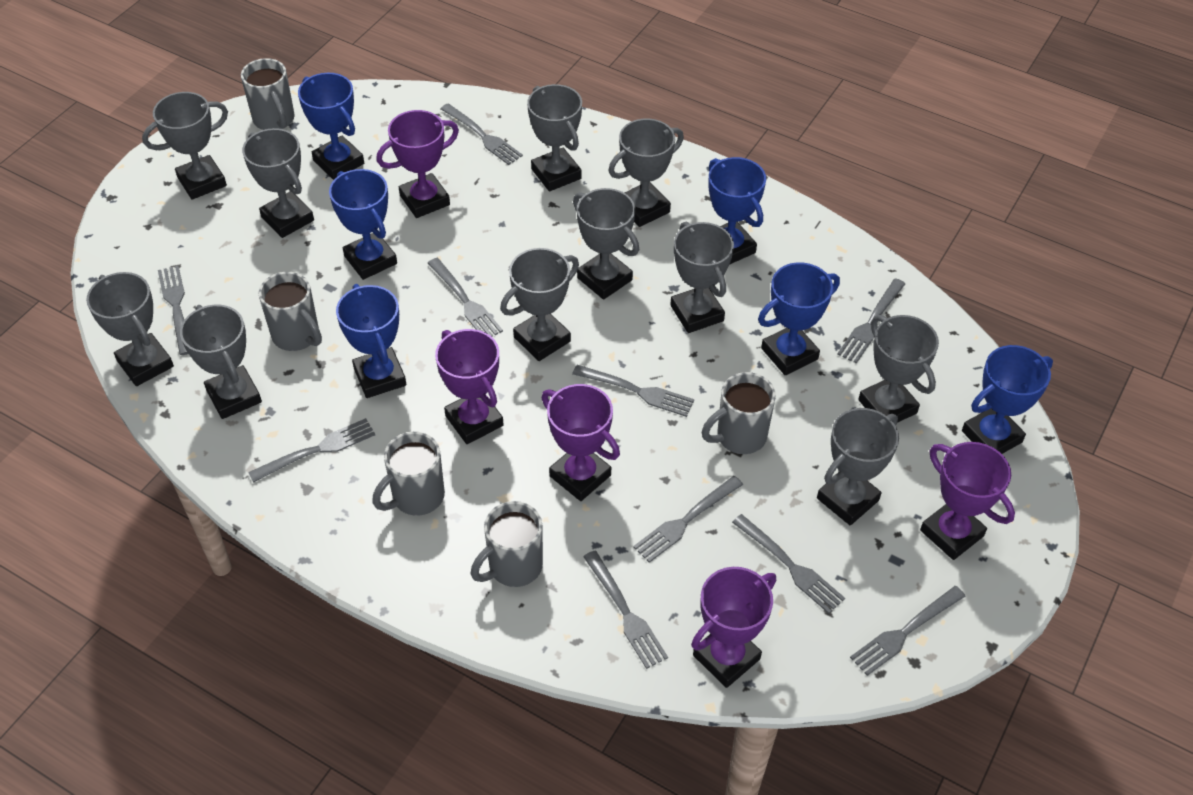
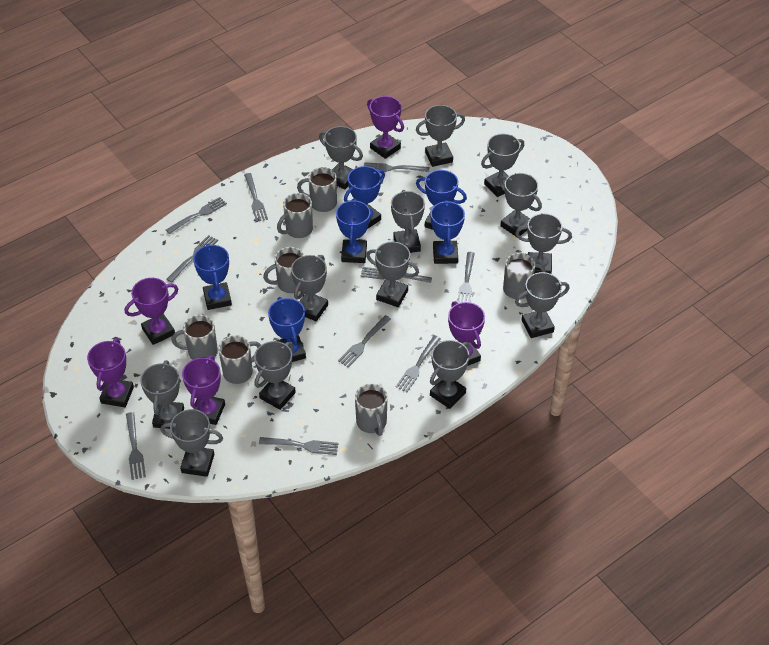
grey mug: 5 -> 7
grey trophy: 11 -> 13

